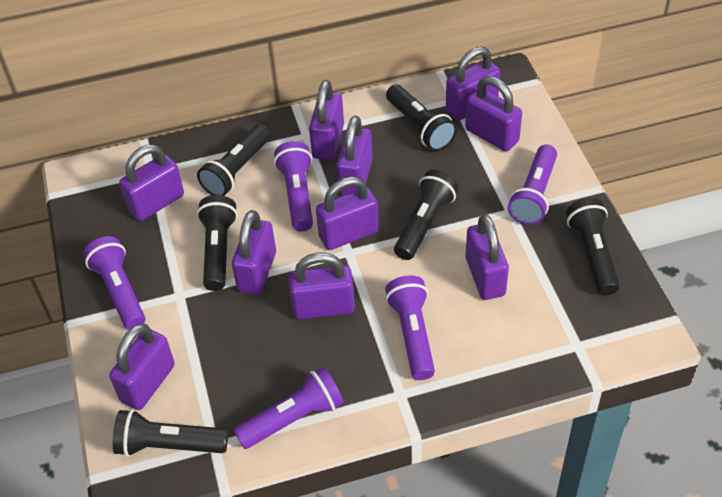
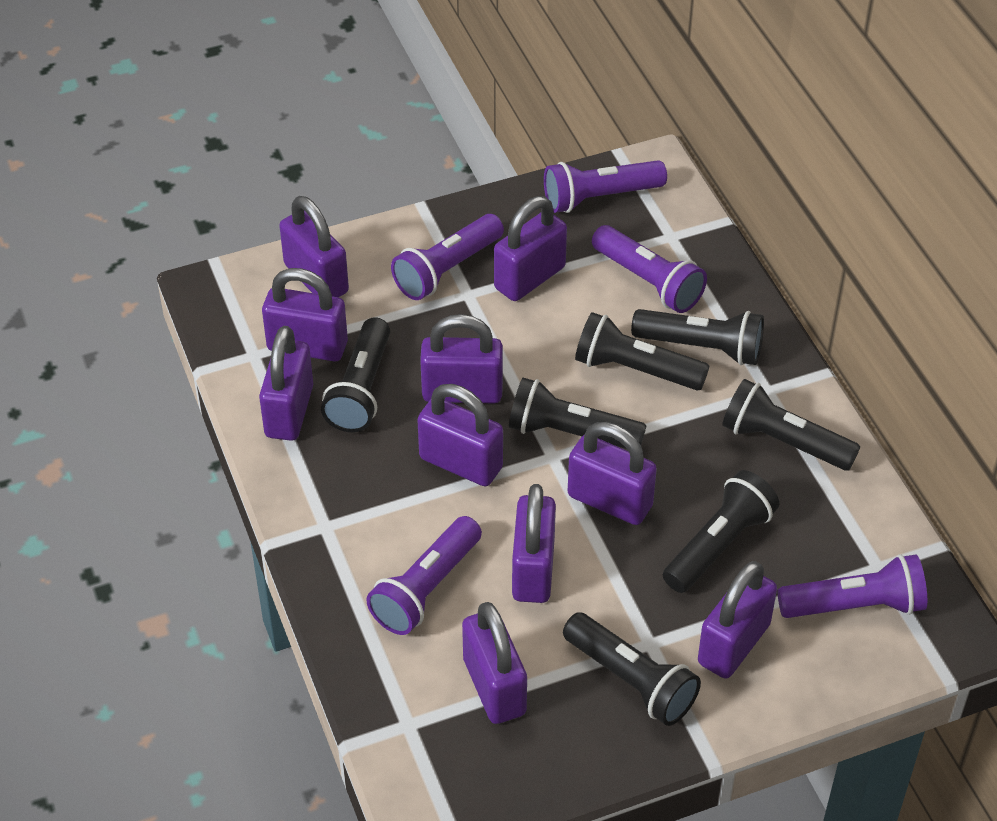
black flashlight: 6 -> 7

